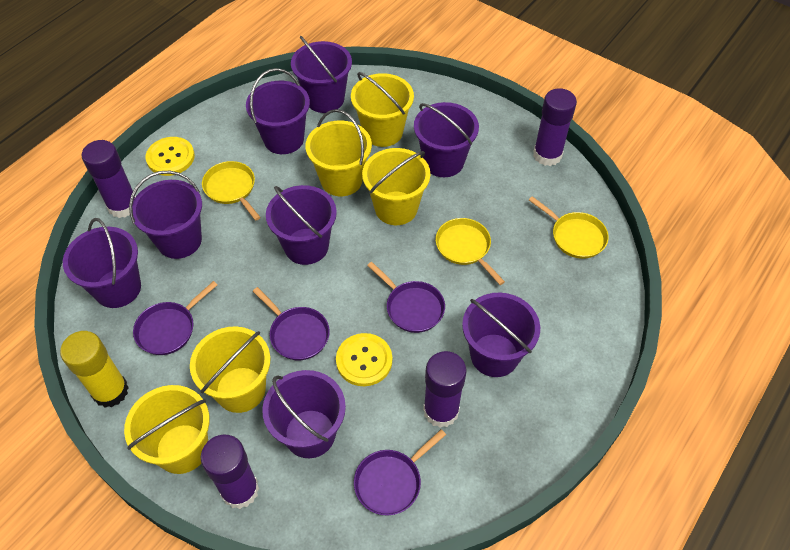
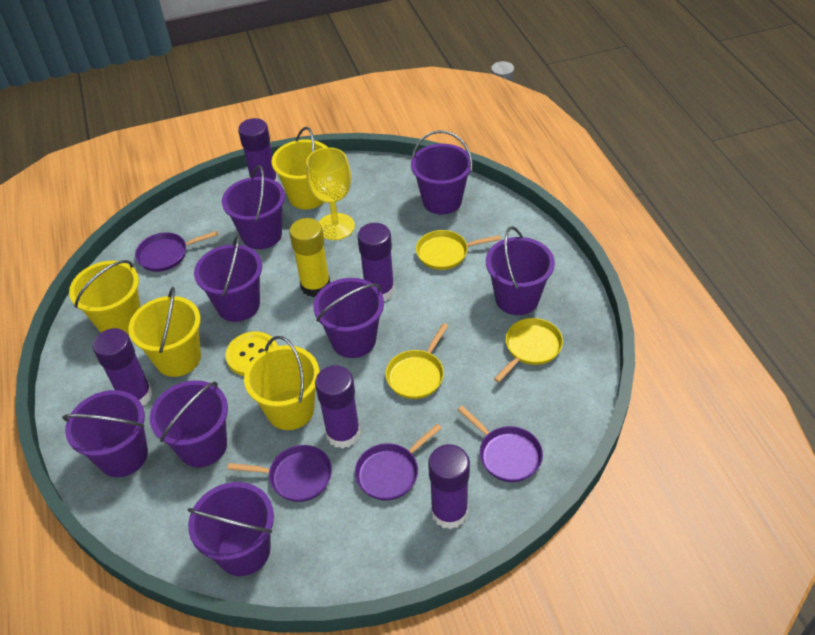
purple glue stick: 4 -> 5
yellow bucket: 5 -> 4
yellow button: 2 -> 1
yellow goblet: 0 -> 1

